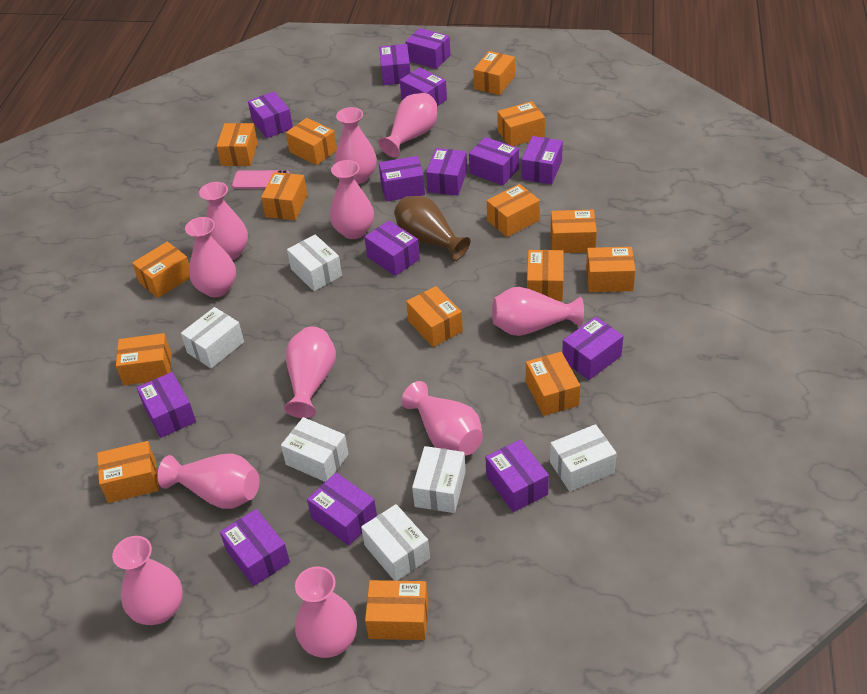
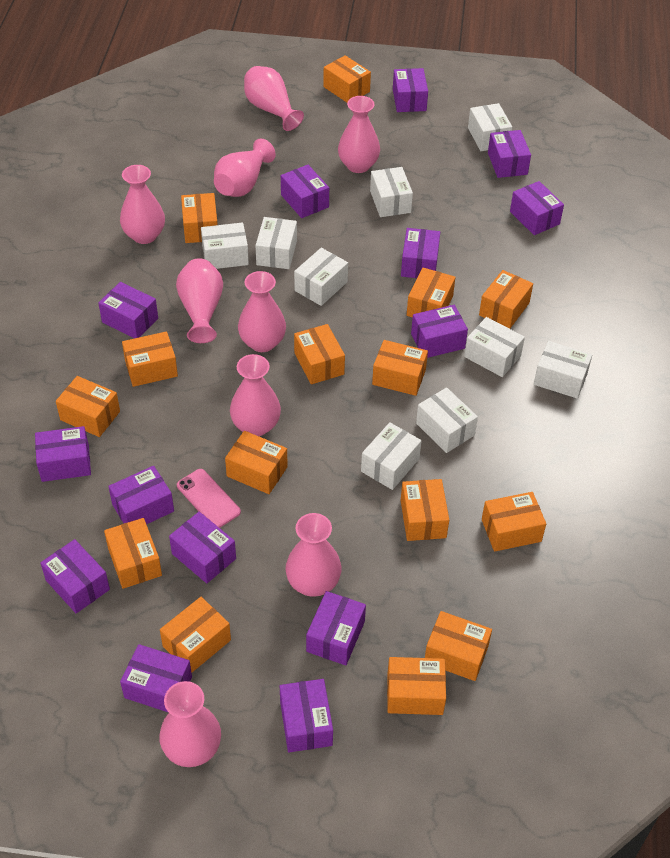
brown vase: 1 -> 0
pink vase: 11 -> 9
white box: 6 -> 9

